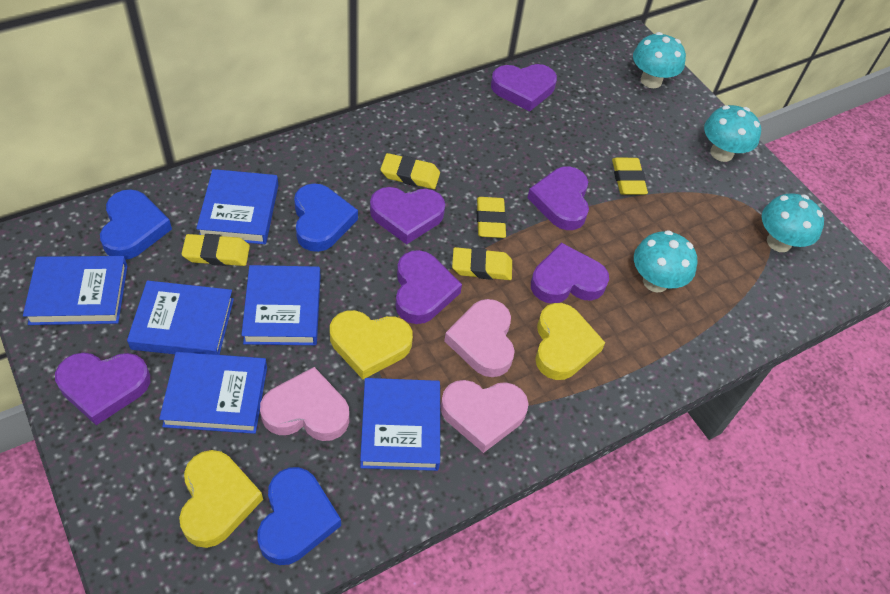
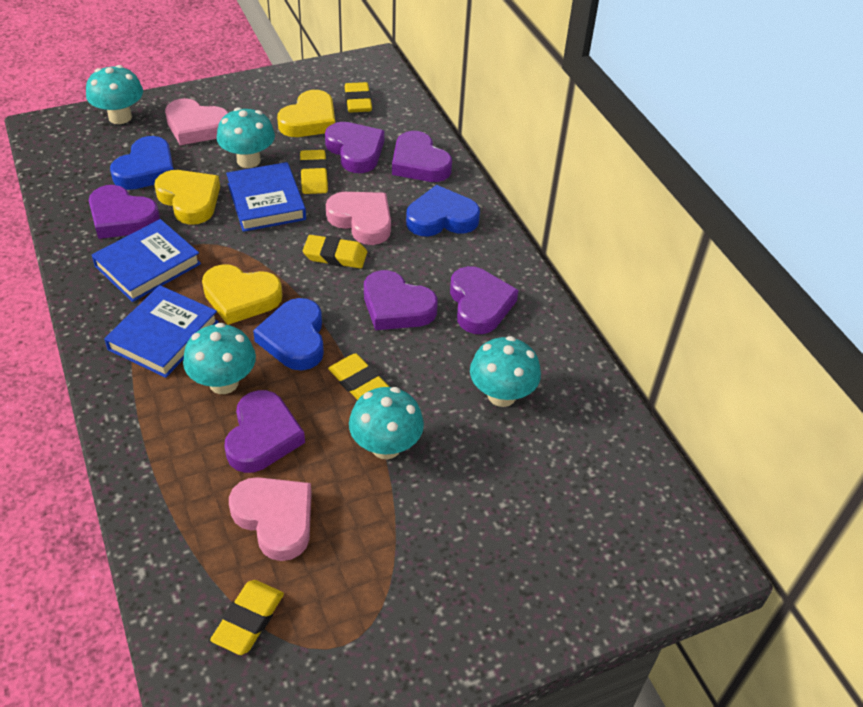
blue book: 6 -> 3
turquoise mushroom: 4 -> 5

